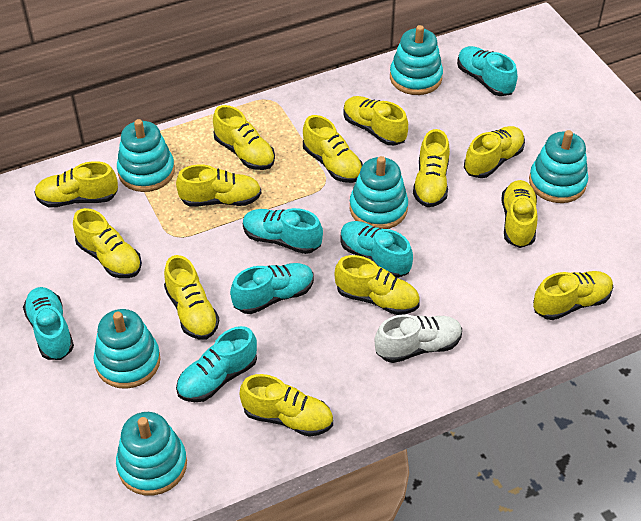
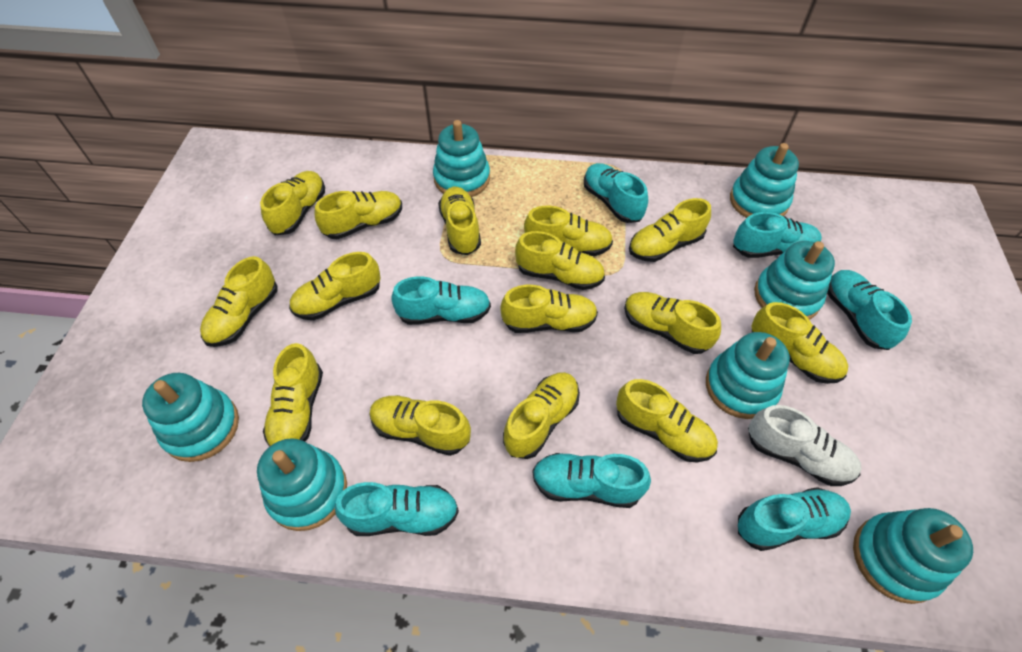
turquoise shoe: 6 -> 7
turquoise stacking toy: 6 -> 7
yellow shoe: 13 -> 15

